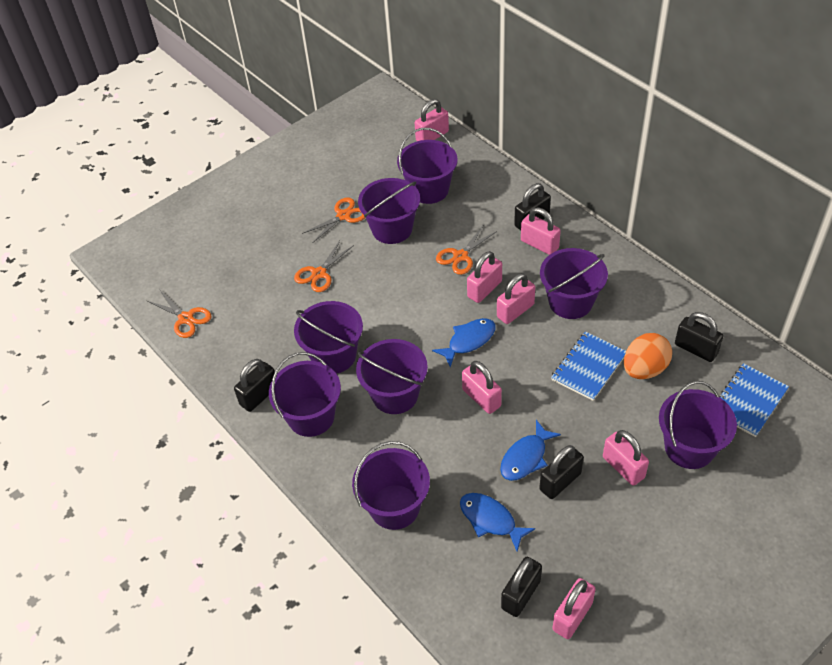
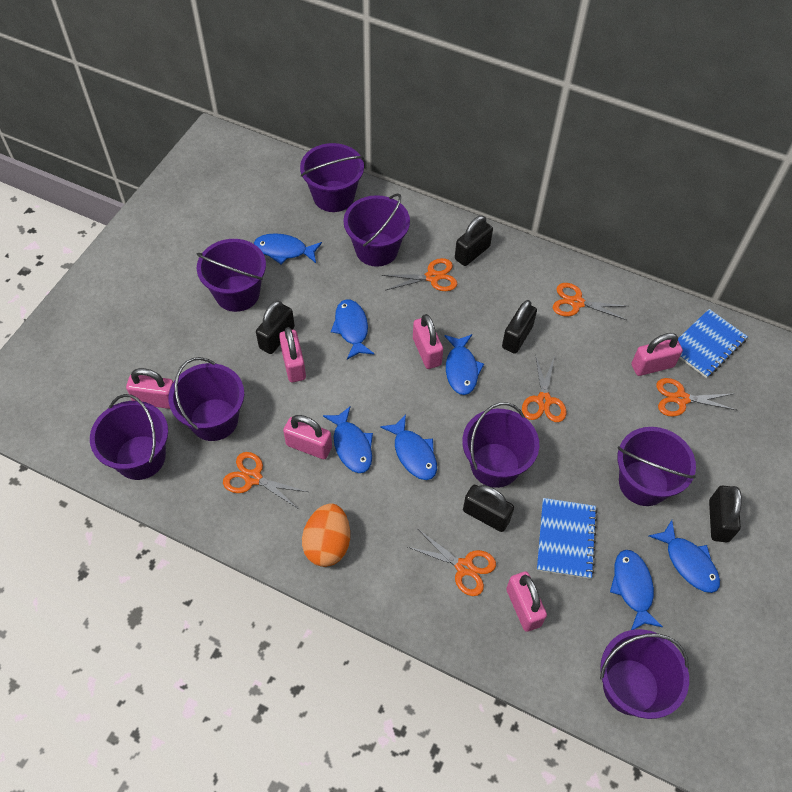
blue fish: 3 -> 7
orange scissors: 4 -> 6
pink padlock: 7 -> 6

